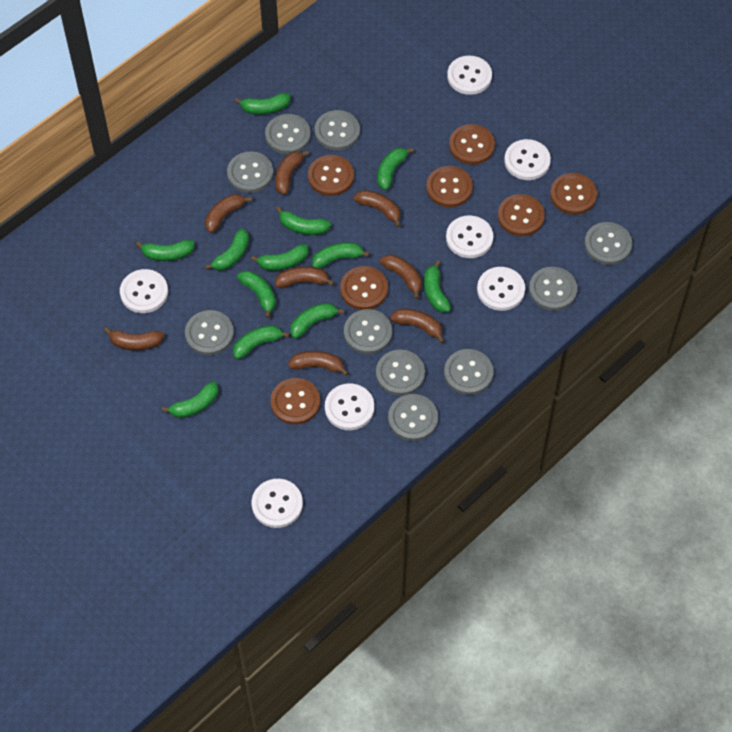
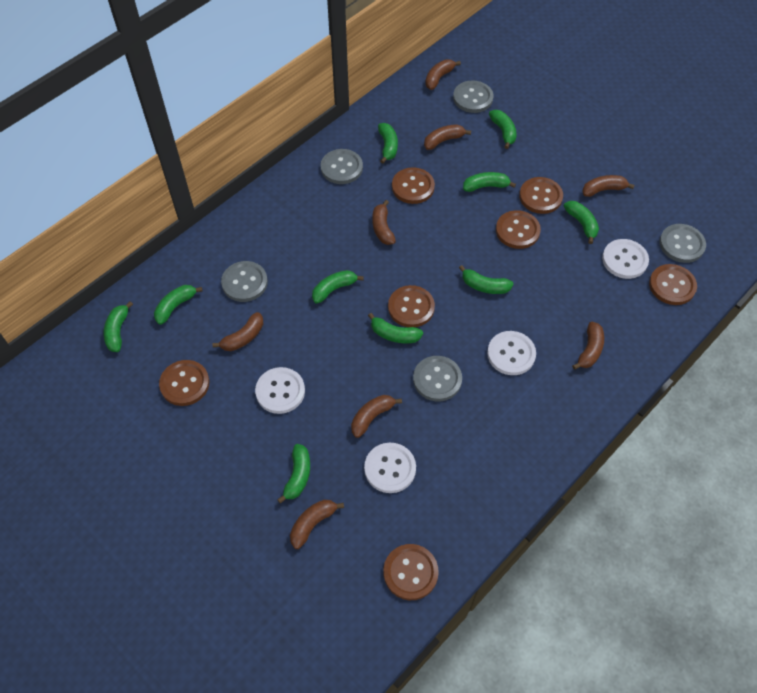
green banana: 12 -> 10
grey button: 10 -> 5
white button: 7 -> 4

